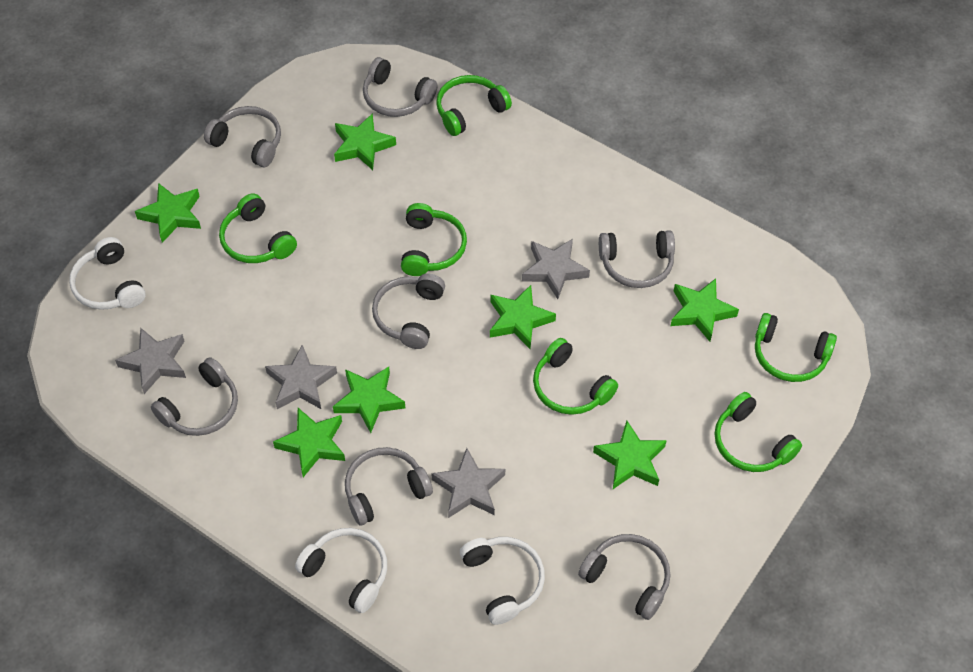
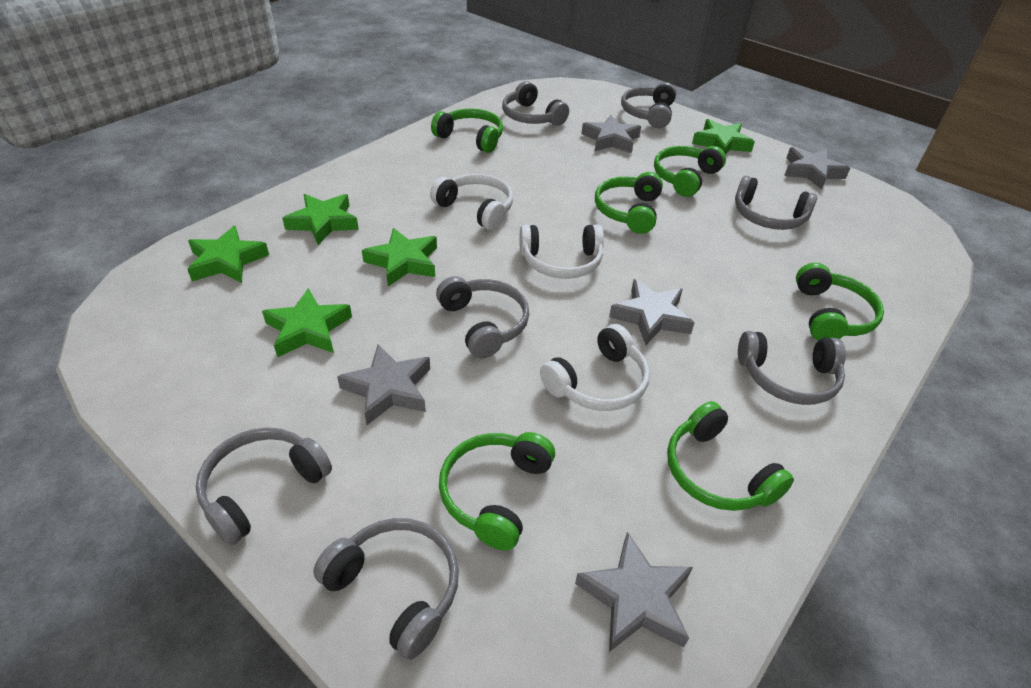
green star: 7 -> 5
grey star: 4 -> 5

